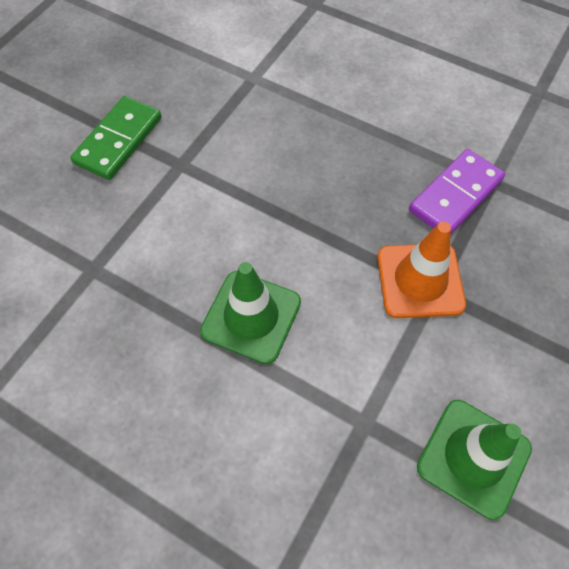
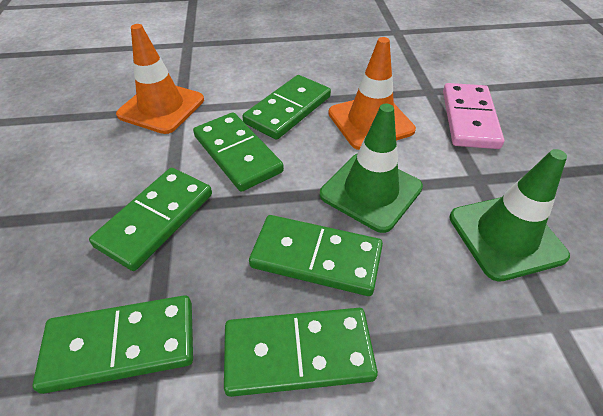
green domino: 1 -> 6
orange traffic cone: 1 -> 2
pink domino: 0 -> 1
purple domino: 1 -> 0

